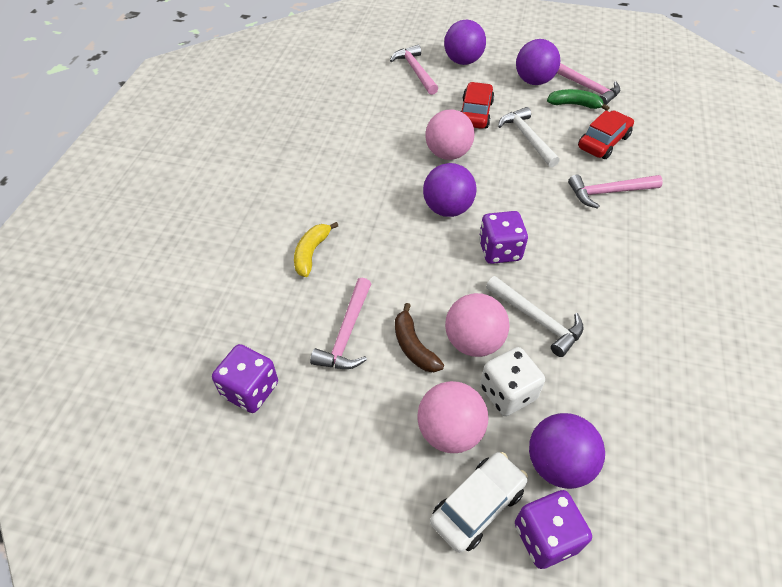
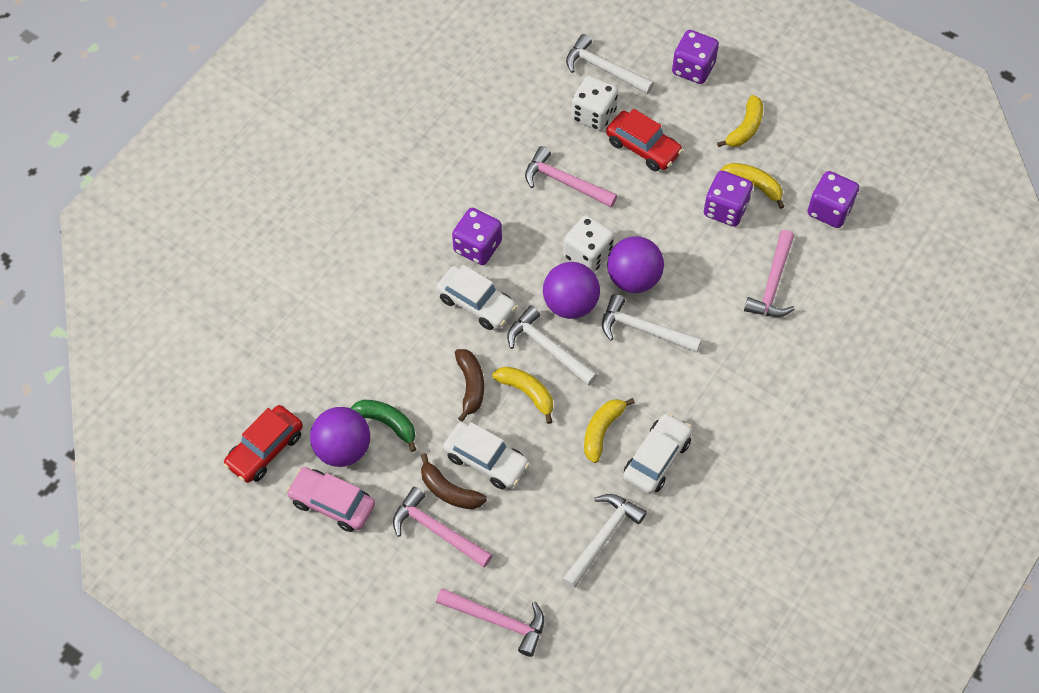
brown banana: 1 -> 2
pink ball: 3 -> 0
pink car: 0 -> 1
purple ball: 4 -> 3
purple dice: 3 -> 4
white car: 1 -> 3
white dice: 1 -> 2
white hammer: 2 -> 4
yellow banana: 1 -> 4

